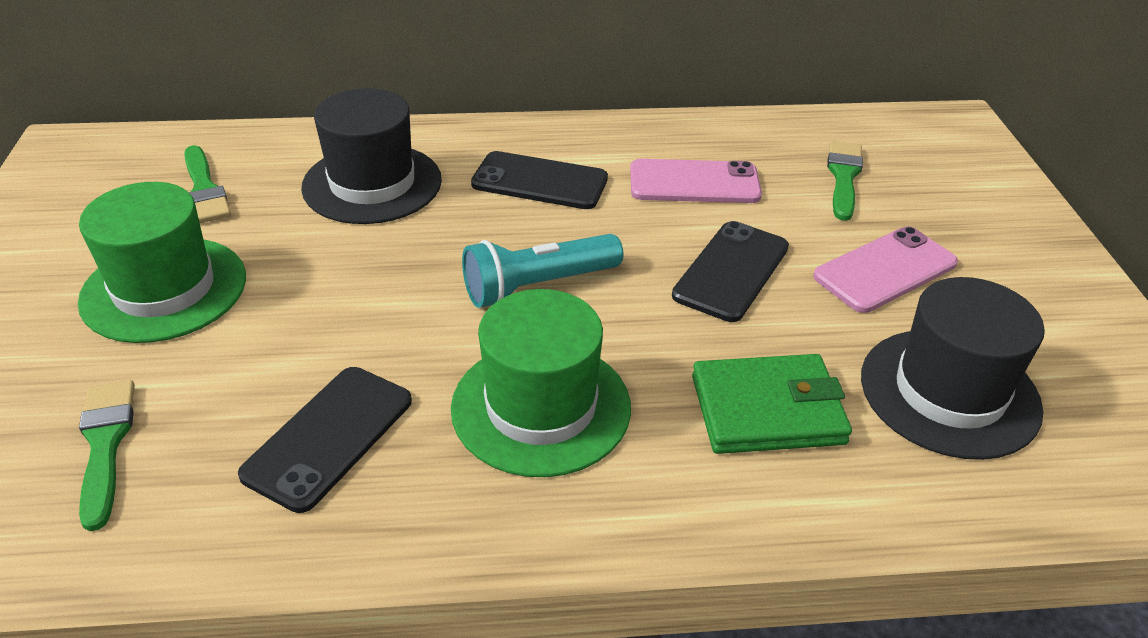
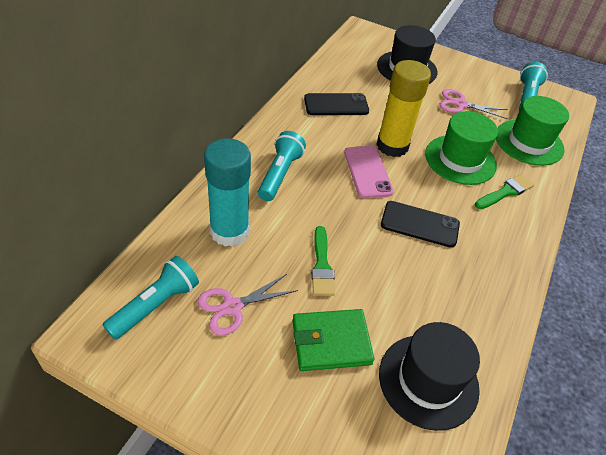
black phone: 3 -> 2
green brush: 3 -> 2
pink phone: 2 -> 1
pink scissors: 0 -> 2
turquoise flashlight: 1 -> 3
turquoise glue stick: 0 -> 1
yellow glue stick: 0 -> 1

